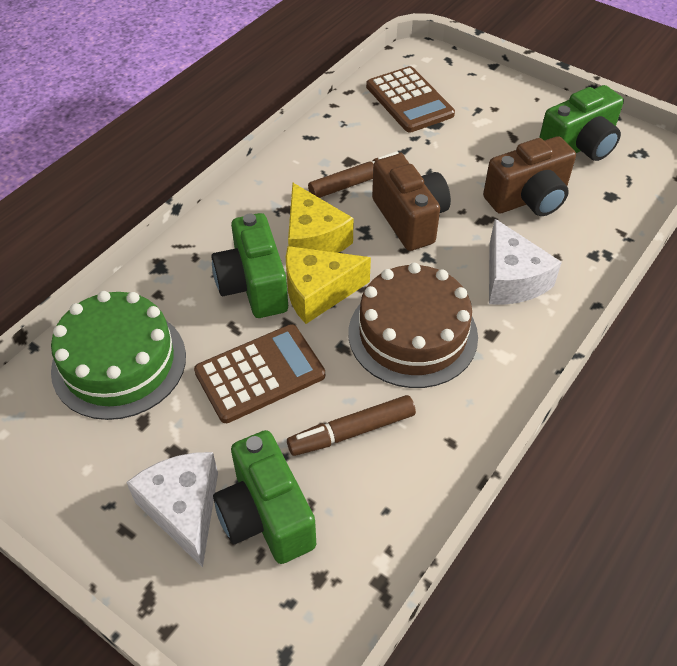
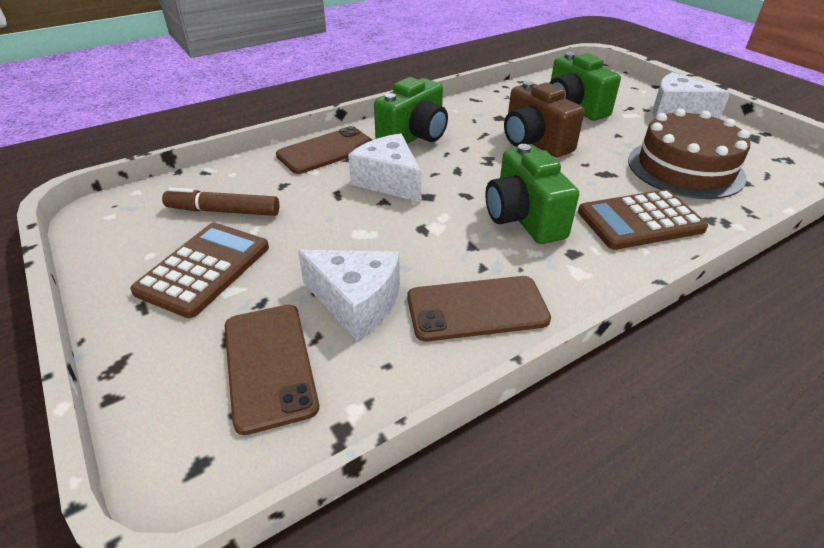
brown camera: 2 -> 1
brown marker: 2 -> 1
brown phone: 0 -> 3
green cake: 1 -> 0
white cheese: 2 -> 3
yellow cheese: 2 -> 0

